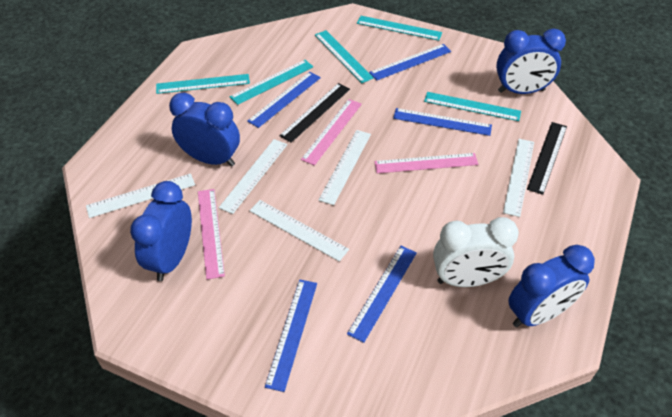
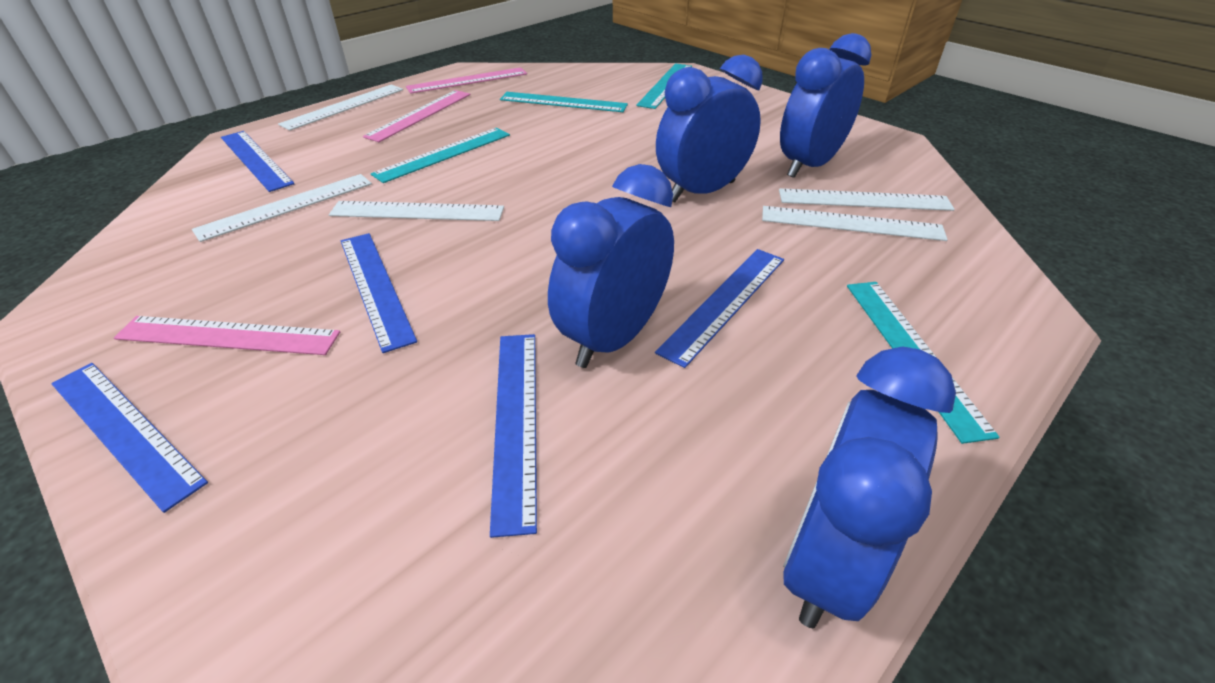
black ruler: 2 -> 0
turquoise ruler: 5 -> 4
white clock: 1 -> 0

